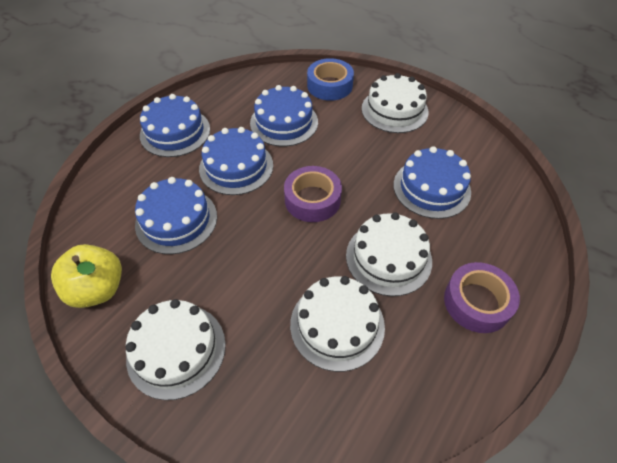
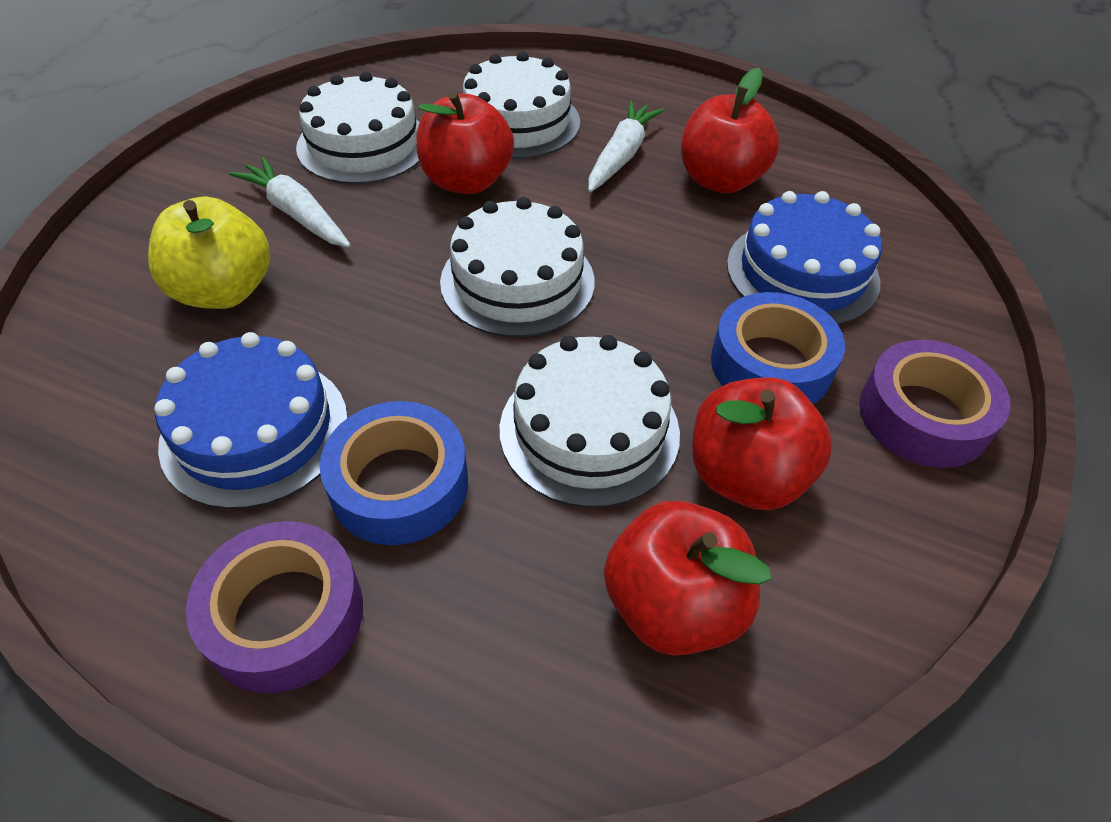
blue cake: 5 -> 2
blue tape: 1 -> 2
red apple: 0 -> 4
white carrot: 0 -> 2

